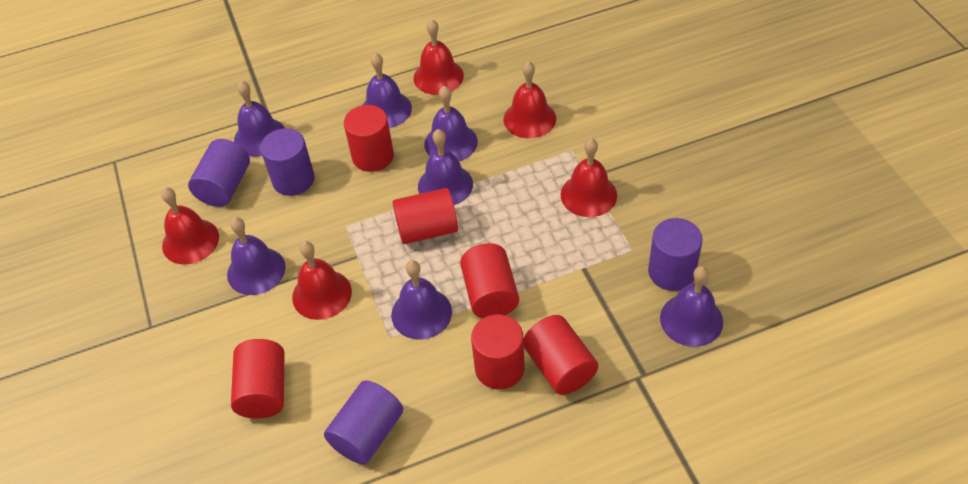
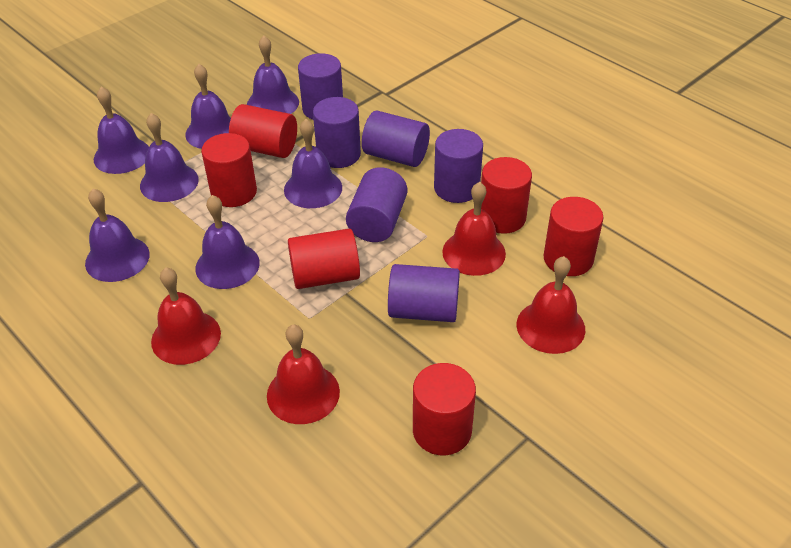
purple cylinder: 4 -> 6
red bell: 5 -> 4

